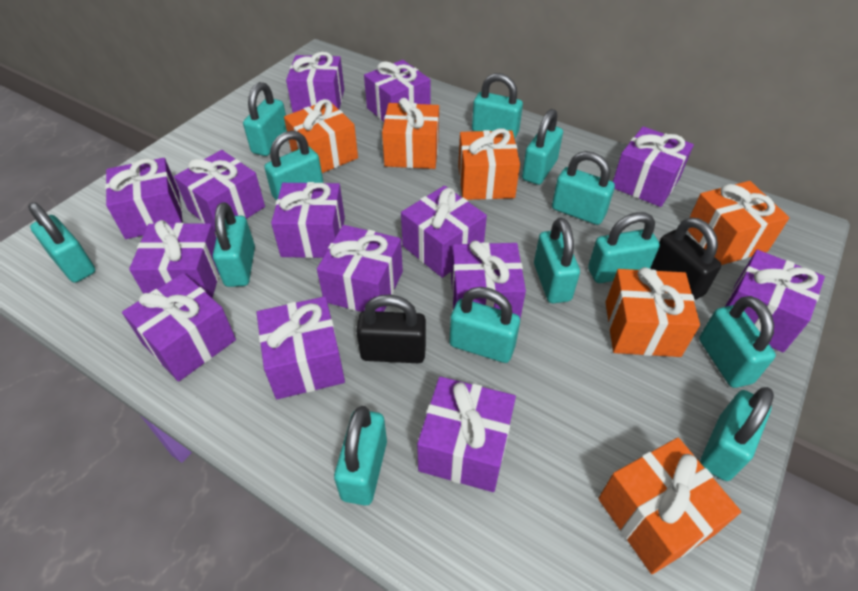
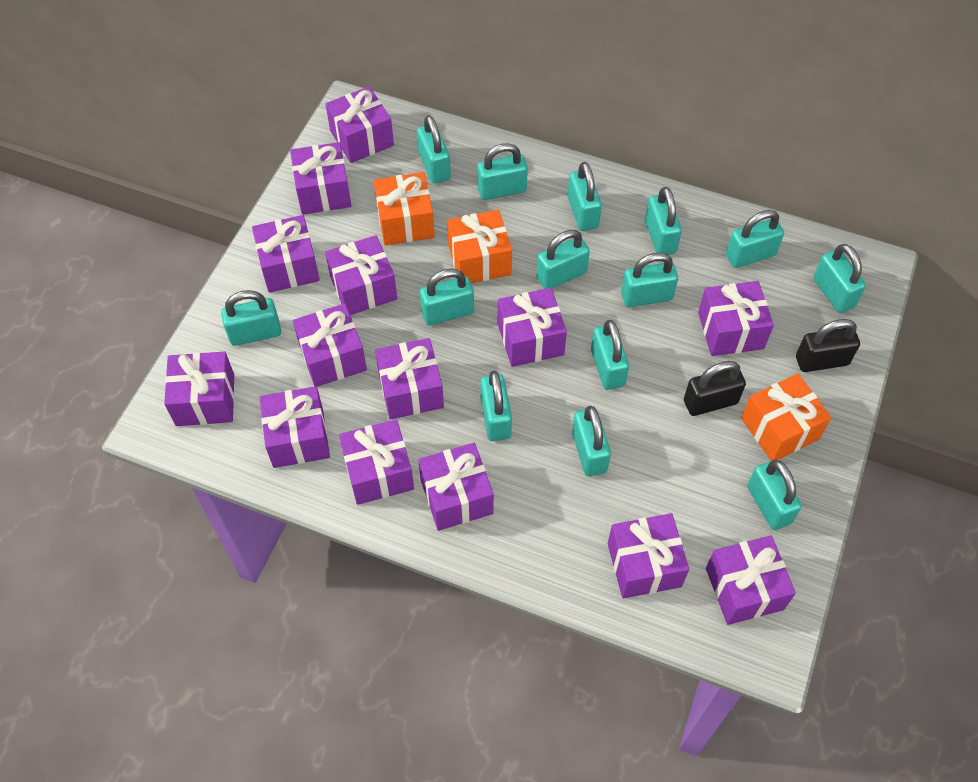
orange gift: 6 -> 3
turquoise padlock: 13 -> 14

